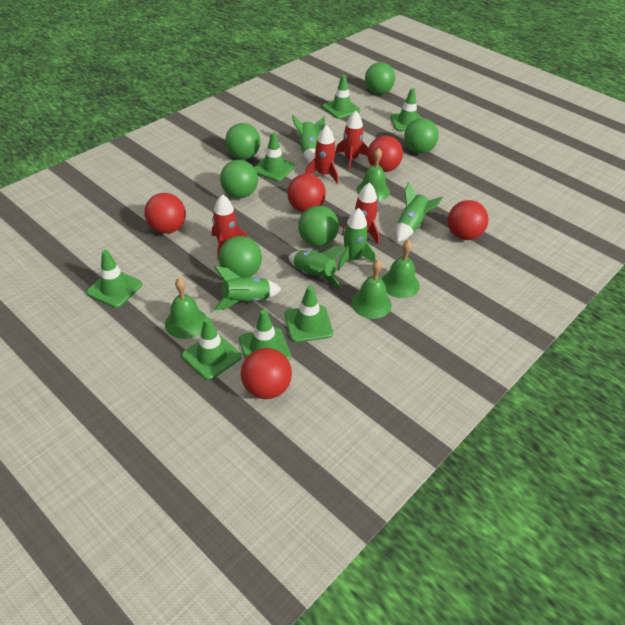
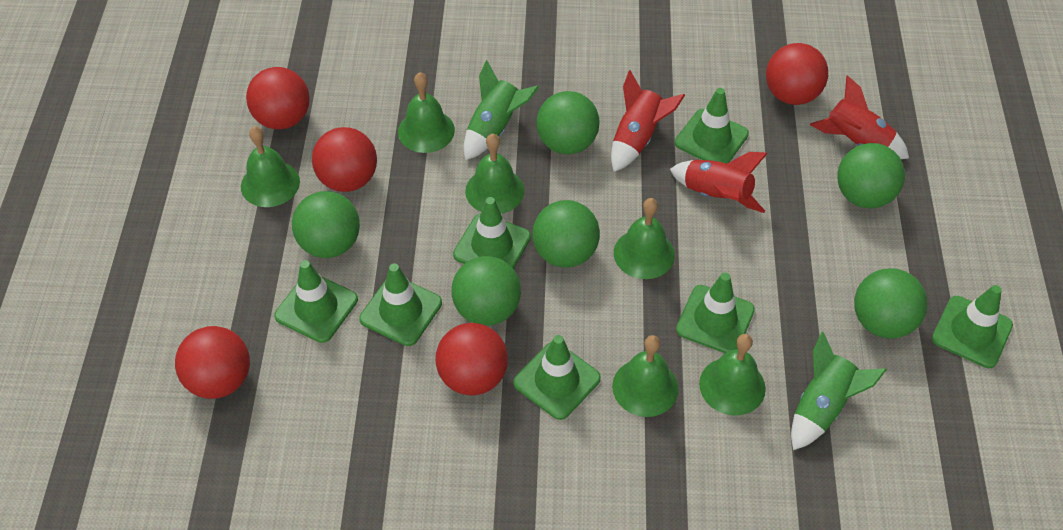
green bell: 4 -> 6
green rocket: 5 -> 2
red rocket: 4 -> 3

